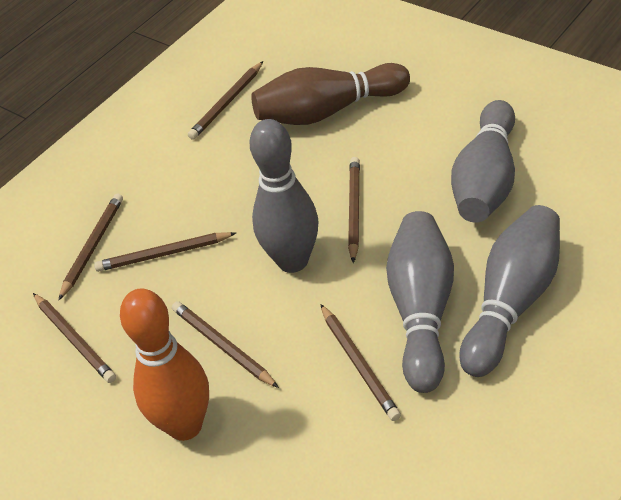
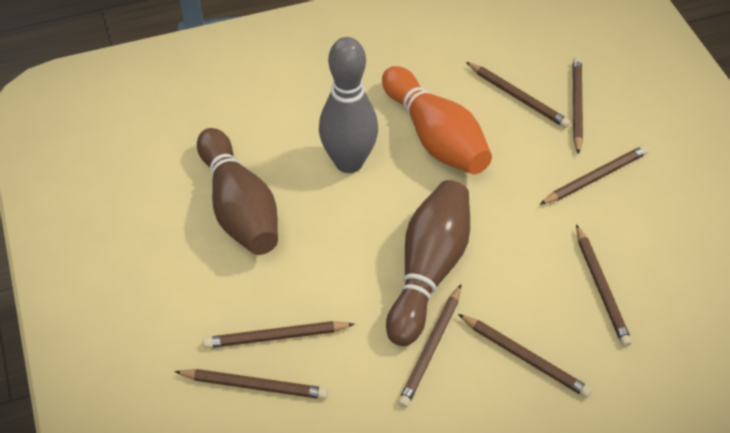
brown bowling pin: 1 -> 2
brown pencil: 7 -> 8
grey bowling pin: 4 -> 1

